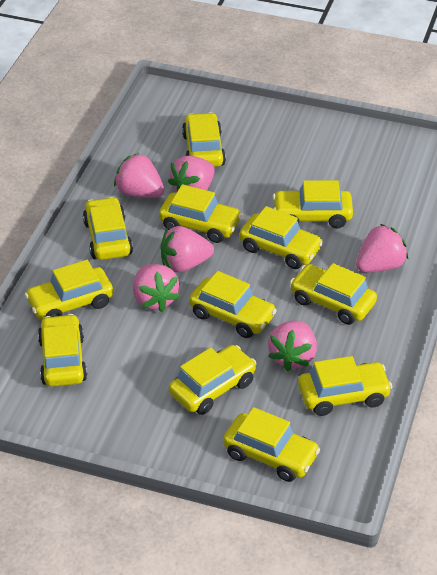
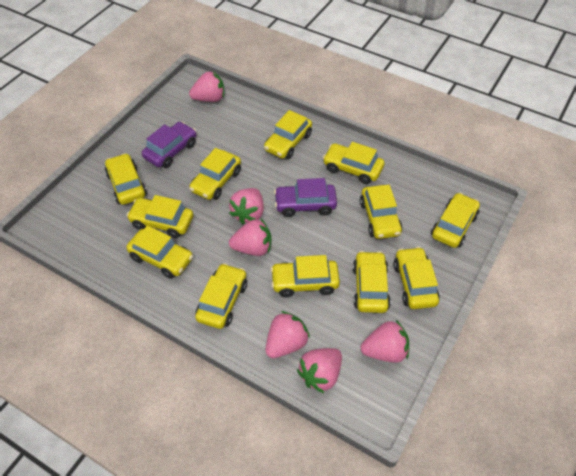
purple car: 0 -> 2

